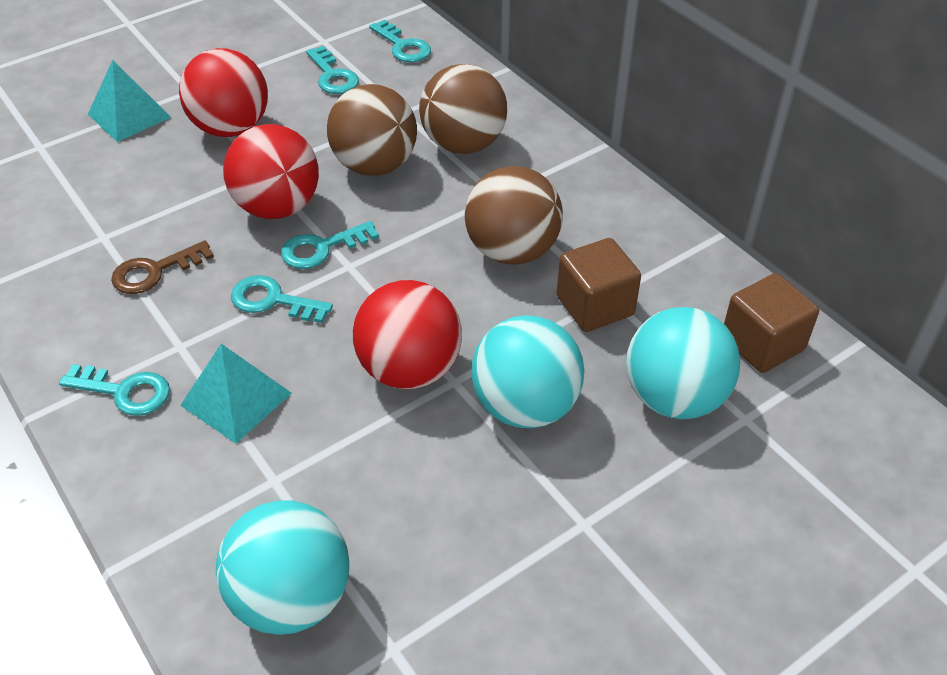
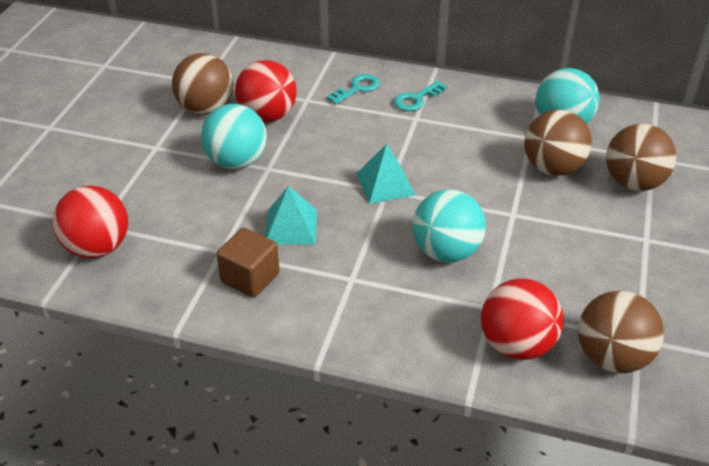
brown ball: 3 -> 4
brown cube: 2 -> 1
brown key: 1 -> 0
turquoise key: 5 -> 2

